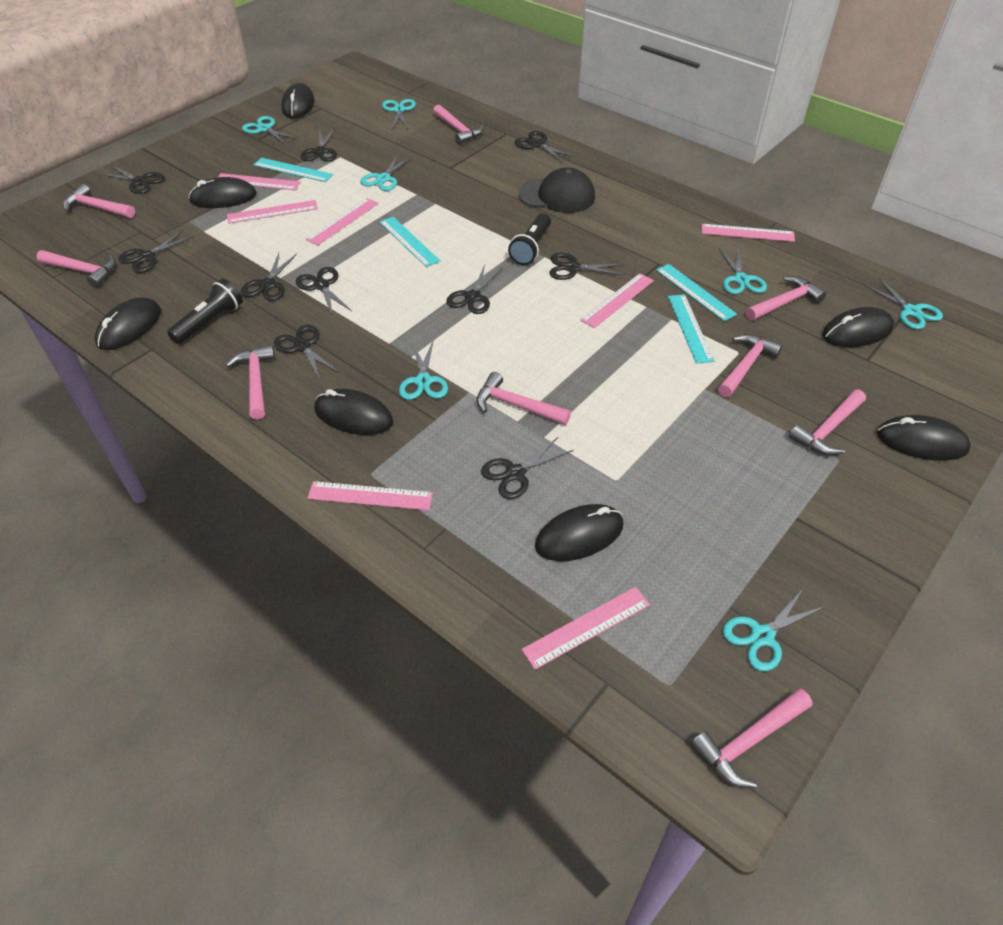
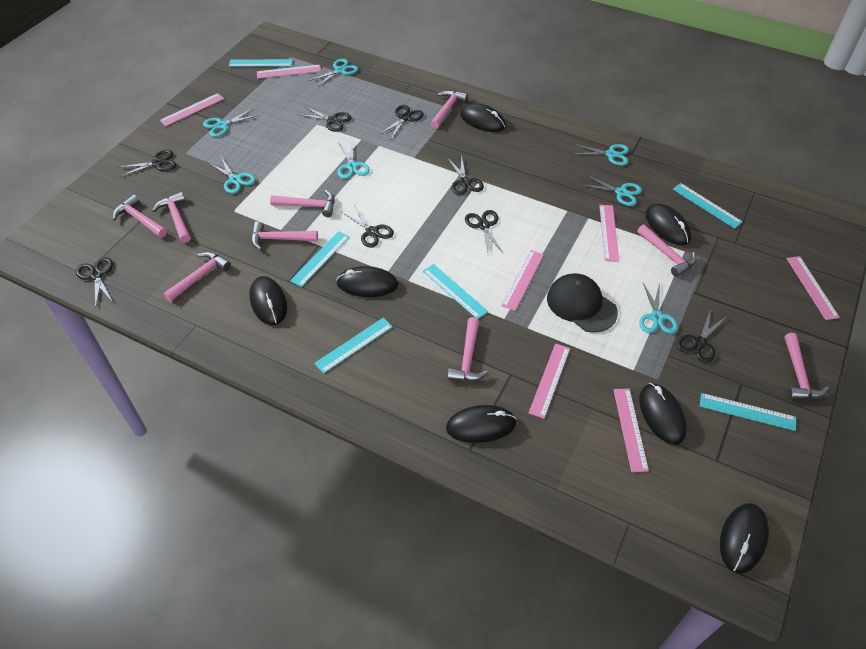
black flashlight: 2 -> 0
black scissors: 10 -> 8
turquoise ruler: 4 -> 6

